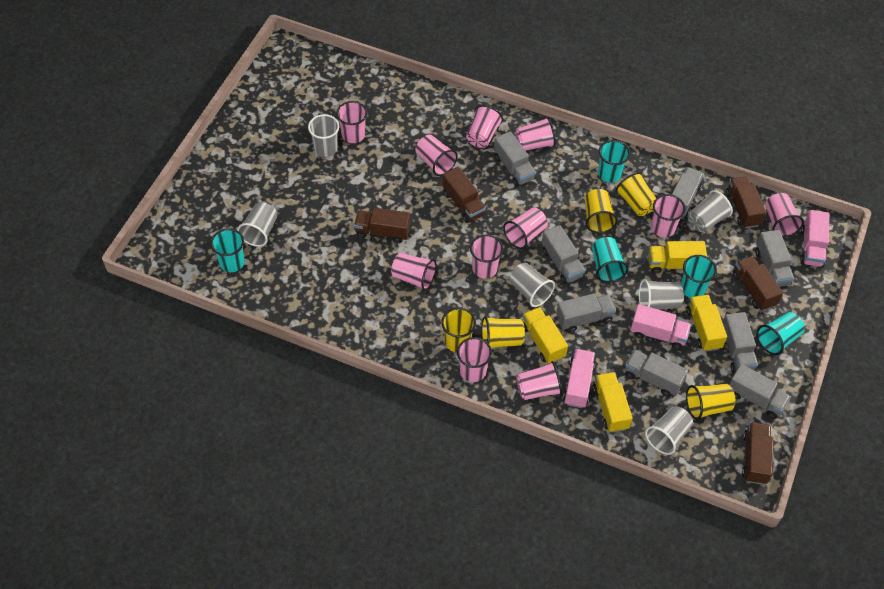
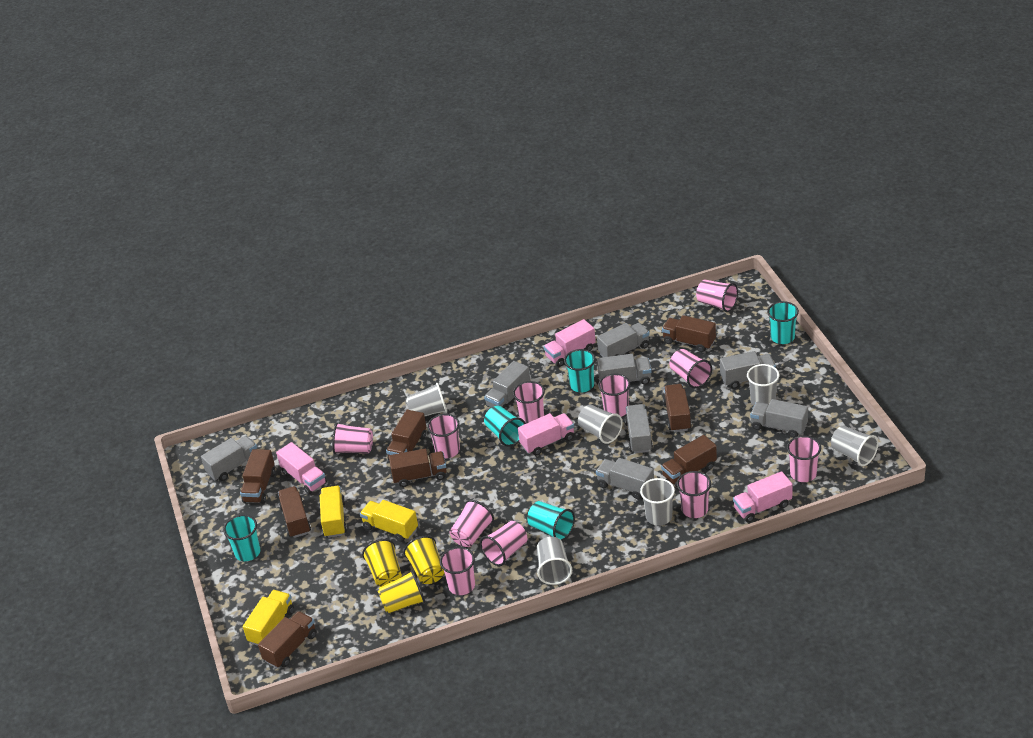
brown truck: 5 -> 8
pink truck: 3 -> 4
yellow cup: 5 -> 3
yellow truck: 4 -> 3

